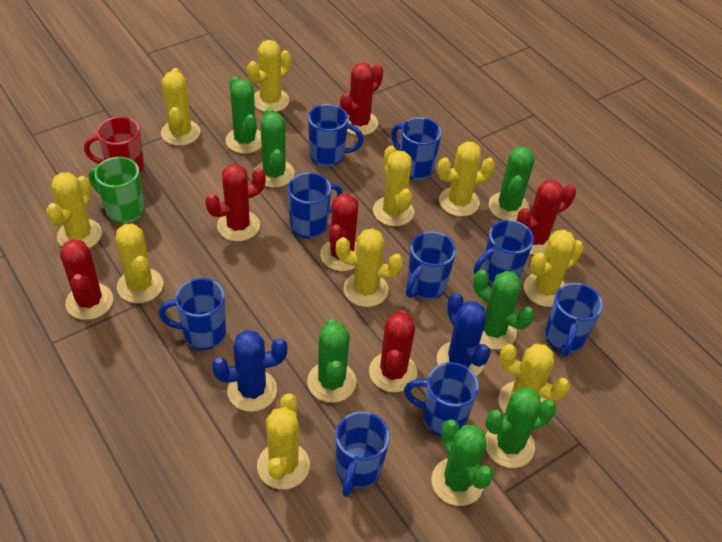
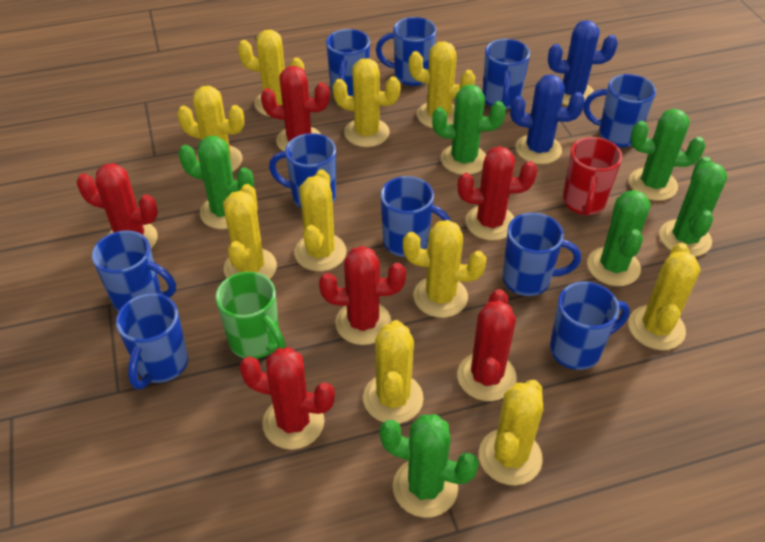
blue mug: 9 -> 10
green cactus: 7 -> 6

